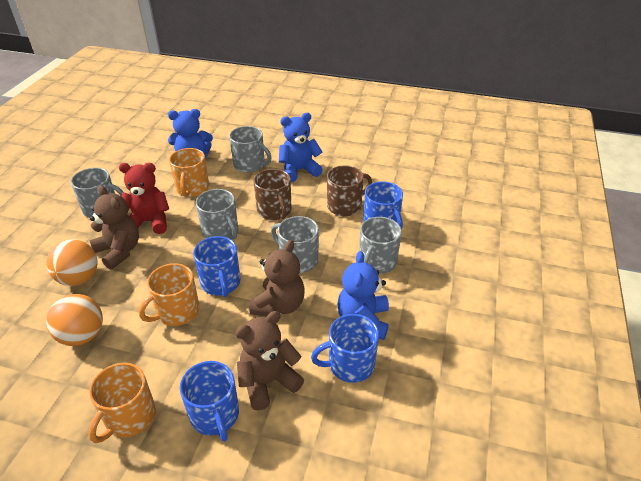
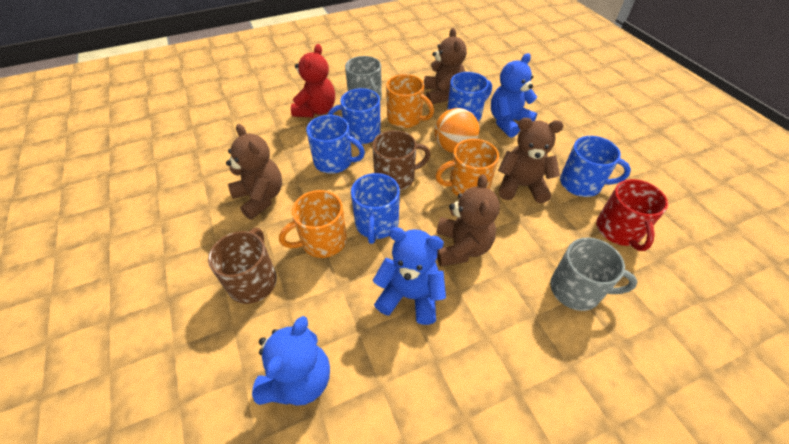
blue mug: 4 -> 5
brown teddy bear: 3 -> 4
grey mug: 5 -> 2
orange ball: 2 -> 1
red mug: 0 -> 1

